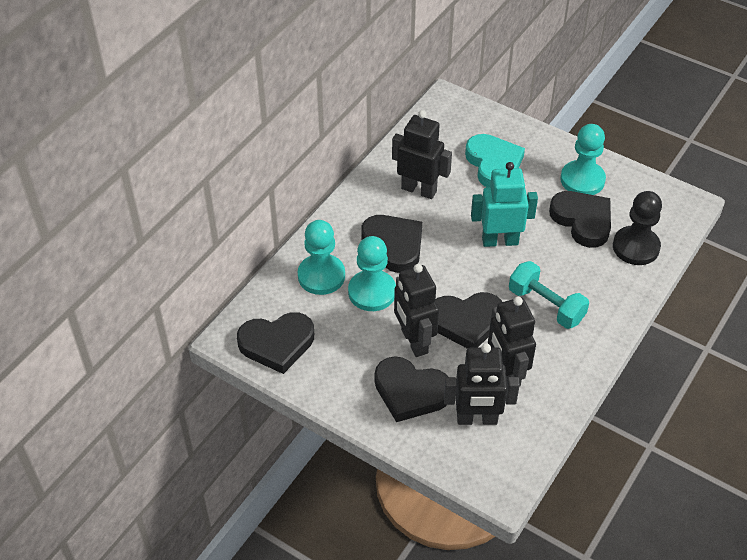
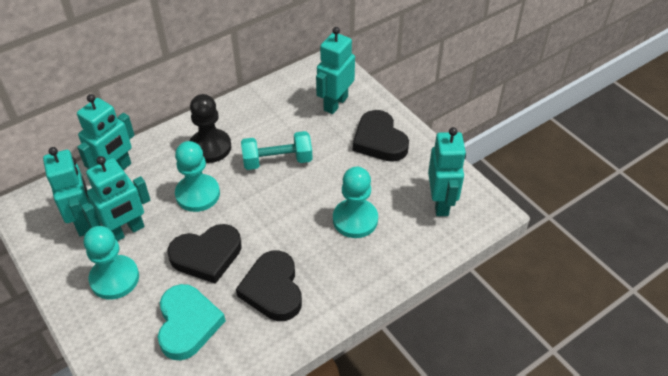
black heart: 5 -> 3
black robot: 4 -> 0
turquoise robot: 1 -> 5

